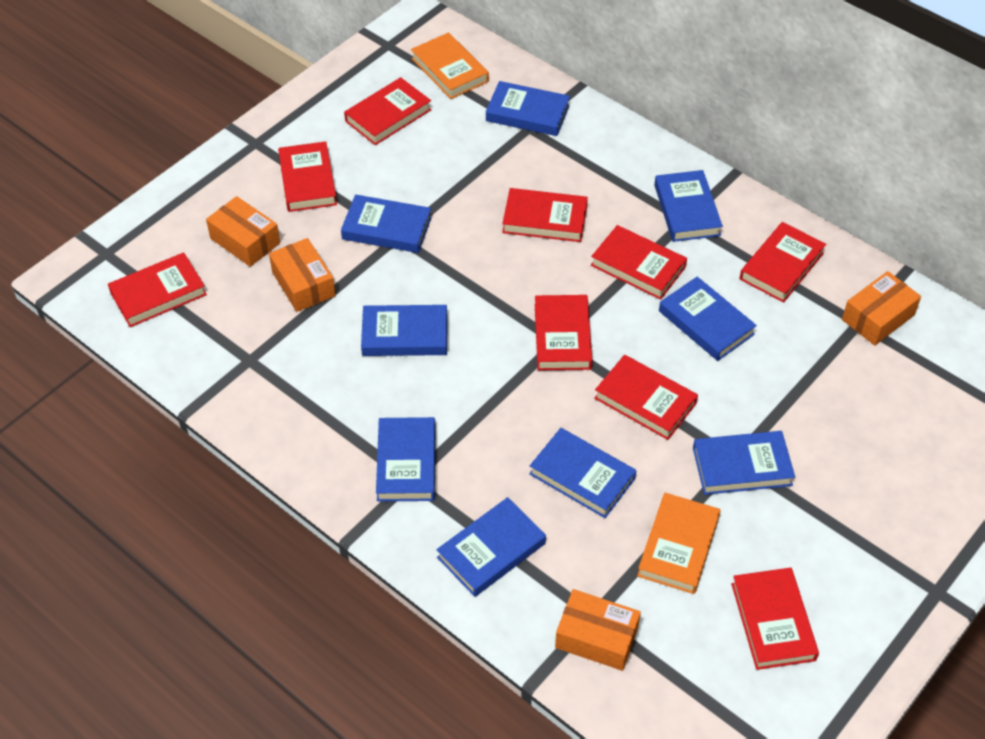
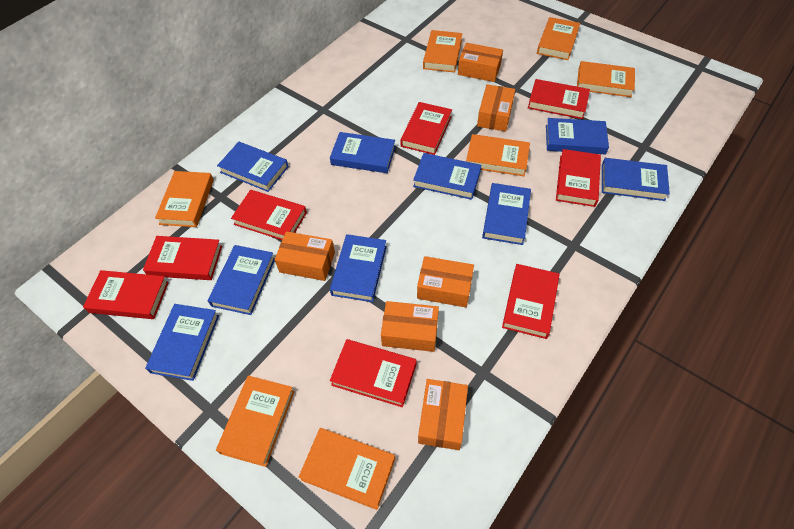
orange book: 2 -> 7
orange box: 4 -> 6
red book: 9 -> 8

